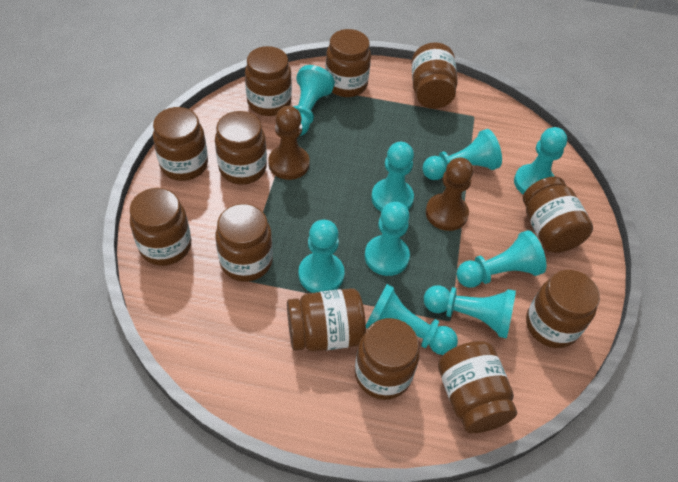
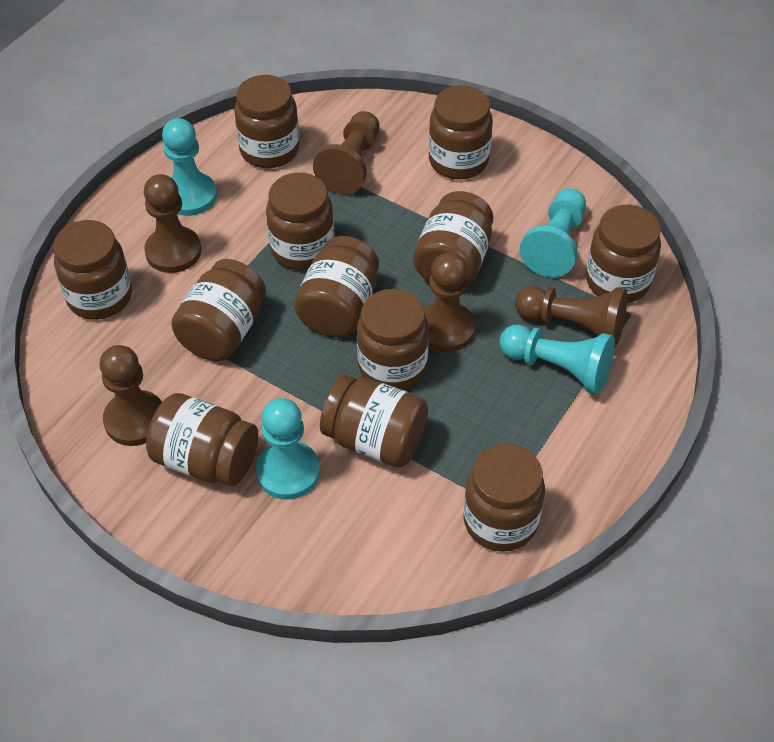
brown pawn: 2 -> 5
turquoise pawn: 9 -> 4

